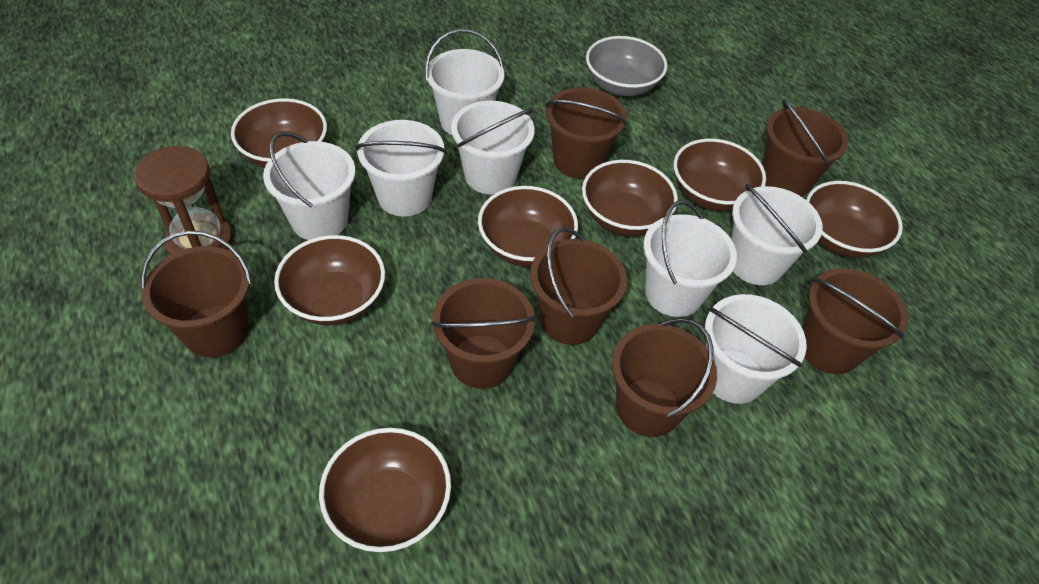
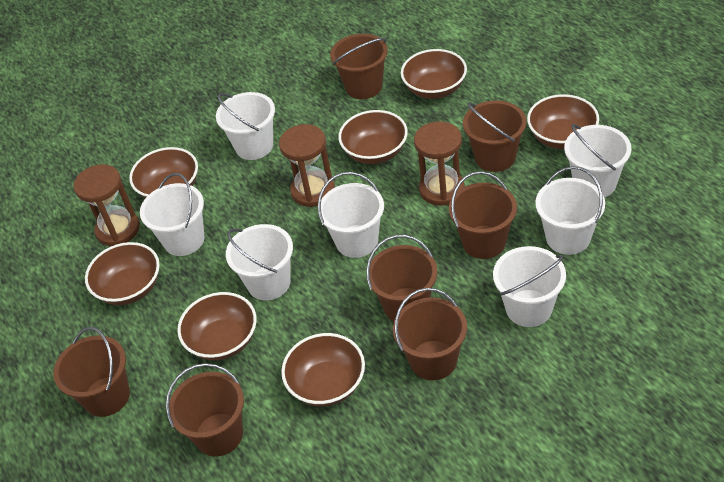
brown hourglass: 1 -> 3
grey bowl: 1 -> 0

